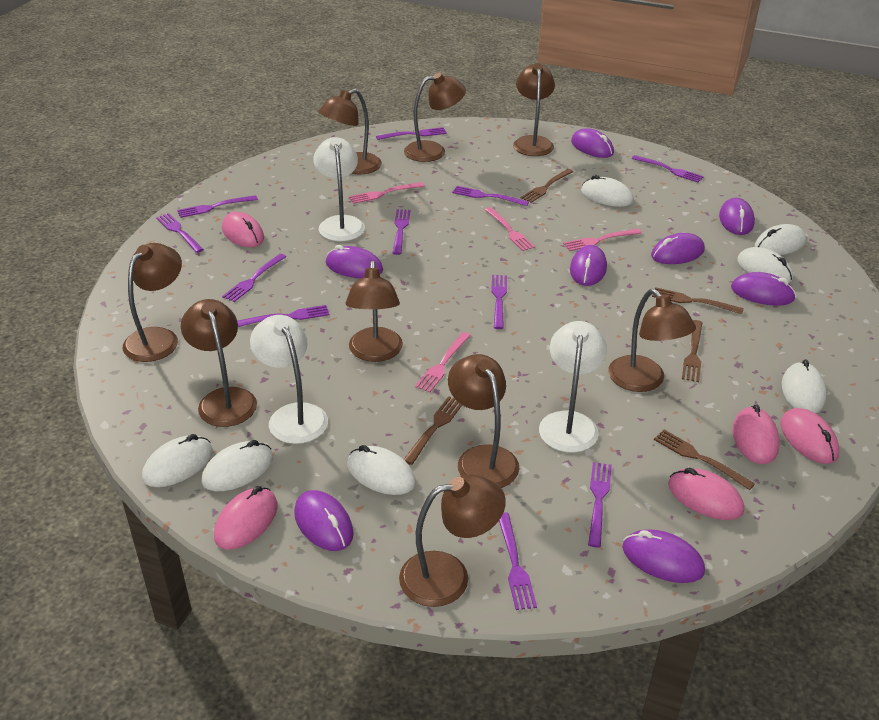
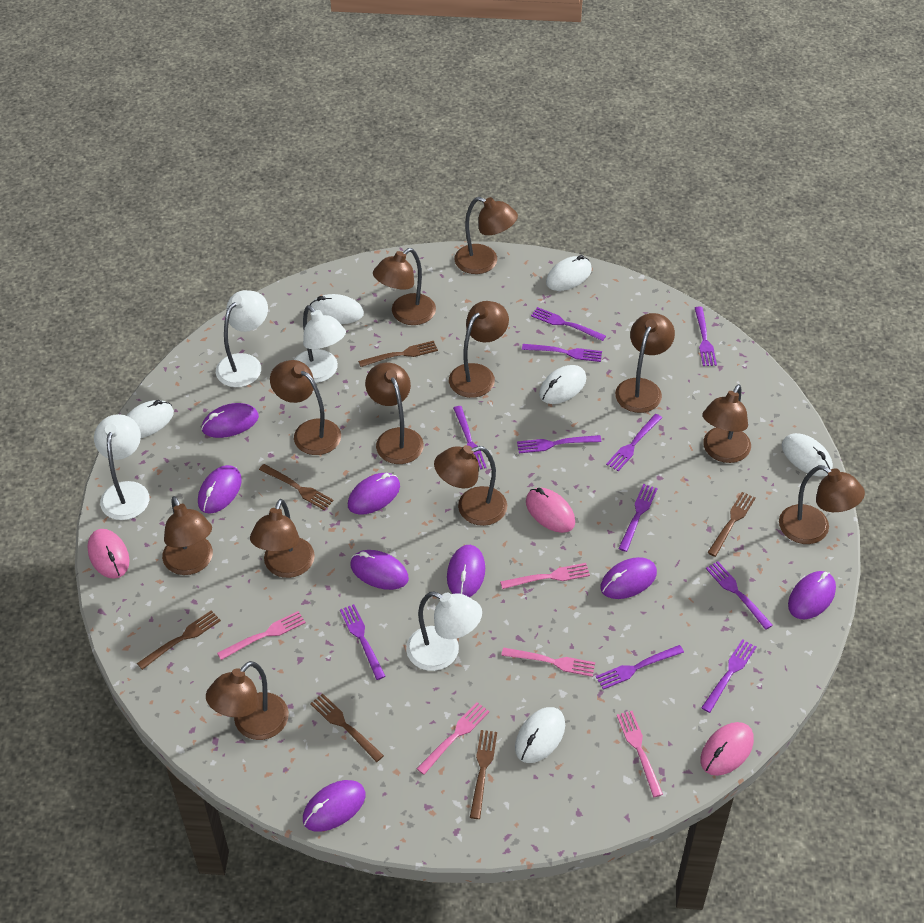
brown fork: 5 -> 6
brown lamp: 9 -> 12
pink fork: 4 -> 5
pink mouse: 5 -> 3
white lamp: 3 -> 4
white mouse: 7 -> 6

